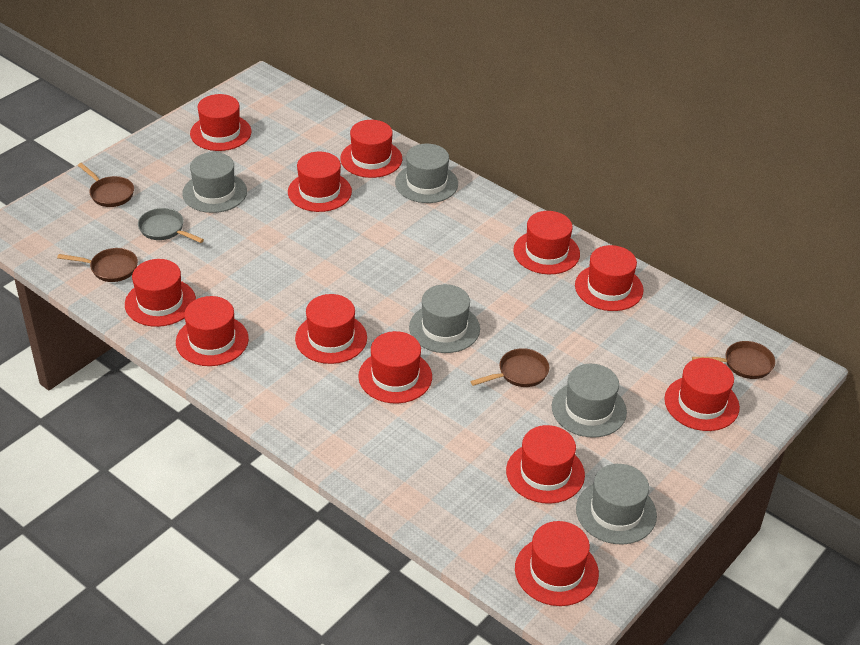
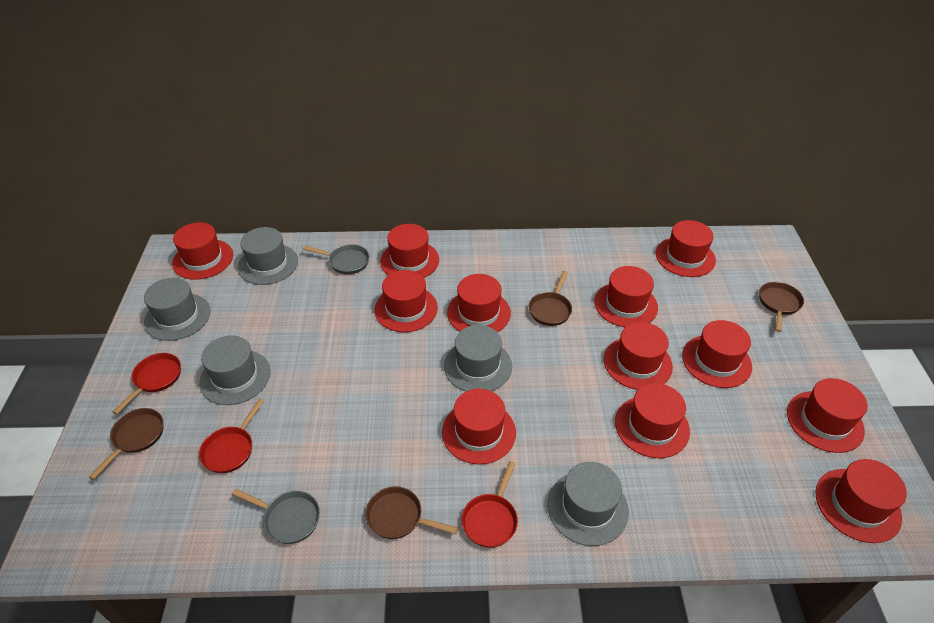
grey pan: 1 -> 2
red pan: 0 -> 3

